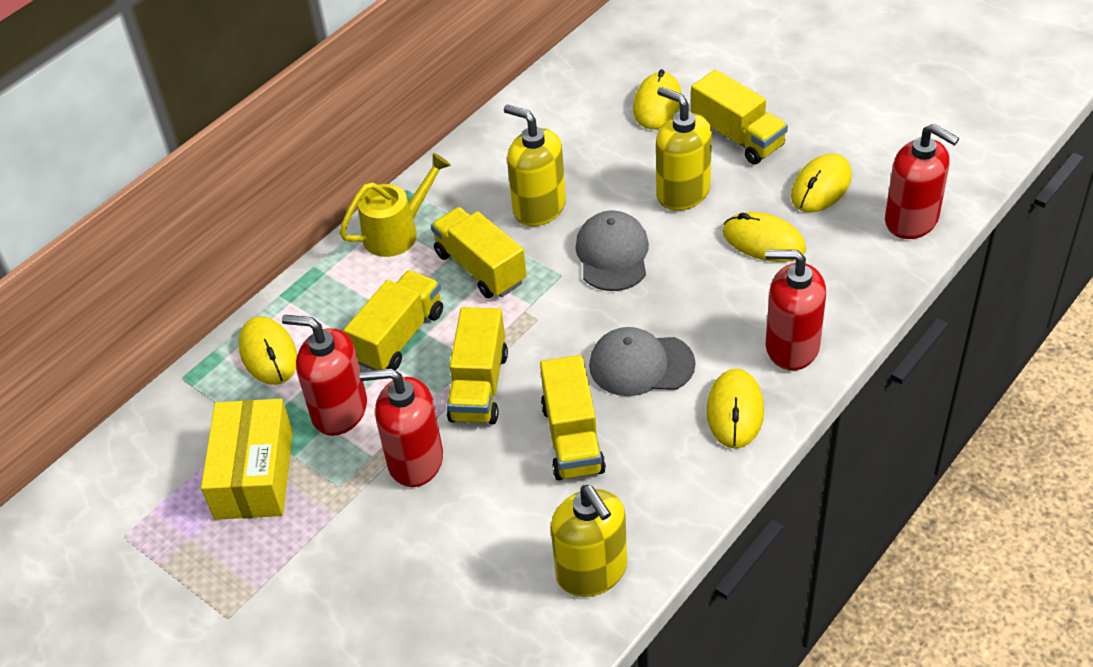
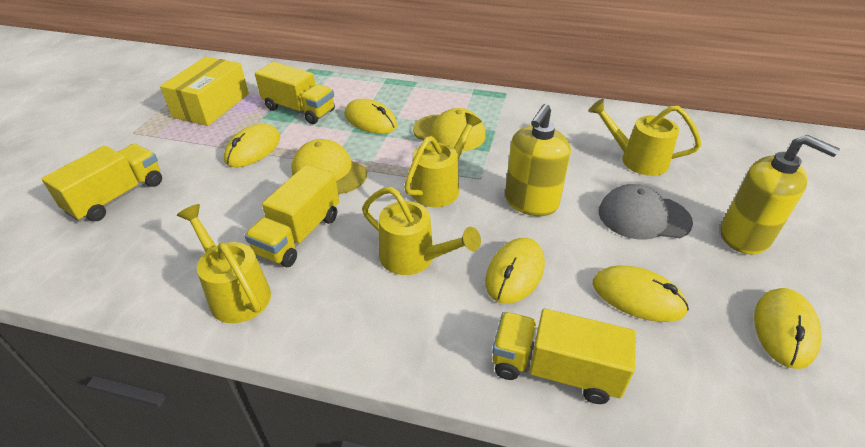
grey cap: 2 -> 1
red soap dispenser: 4 -> 0
yellow cap: 0 -> 2
yellow soap dispenser: 3 -> 2
yellow truck: 5 -> 4
yellow watering can: 1 -> 4

